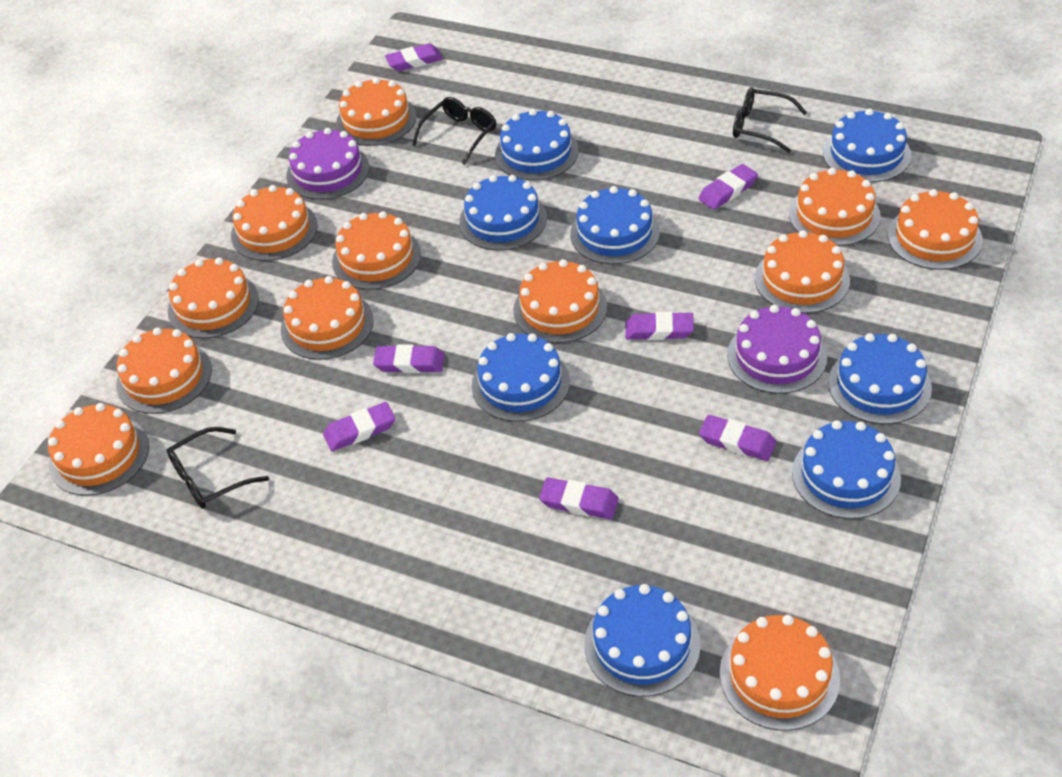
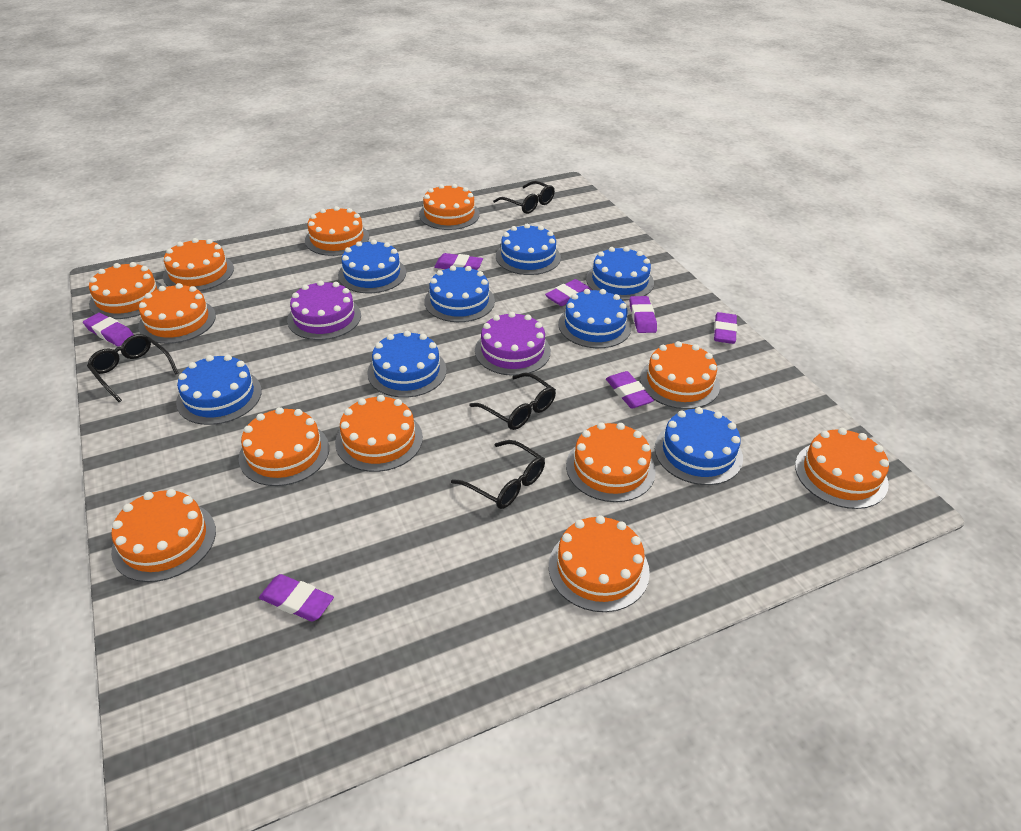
black glasses: 3 -> 4

